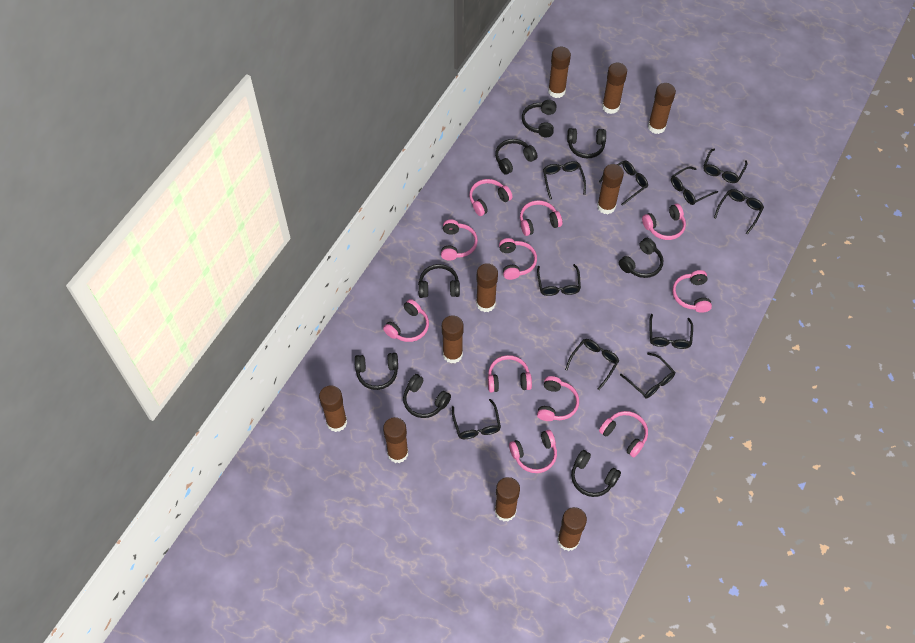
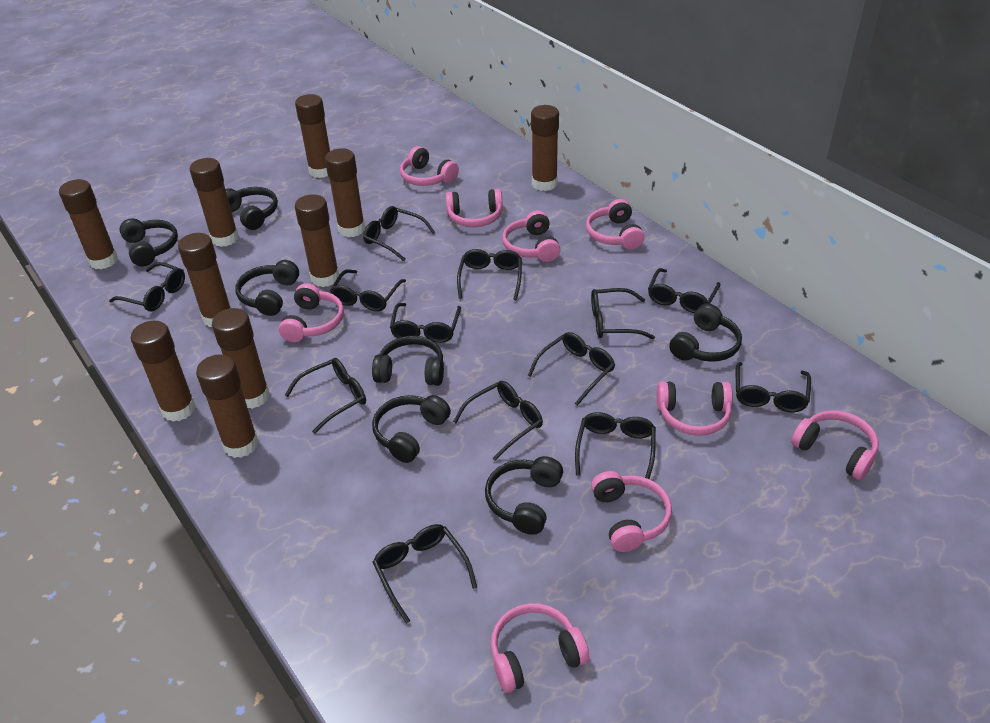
black glasses: 10 -> 13
black headphones: 8 -> 7
pink headphones: 11 -> 9

